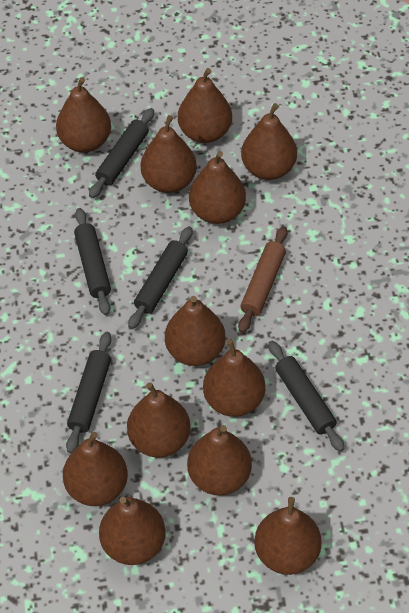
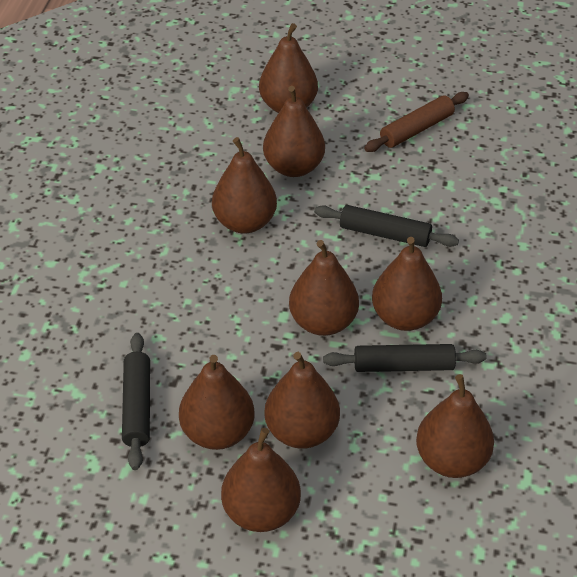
black rolling pin: 5 -> 3
brown pear: 12 -> 9

